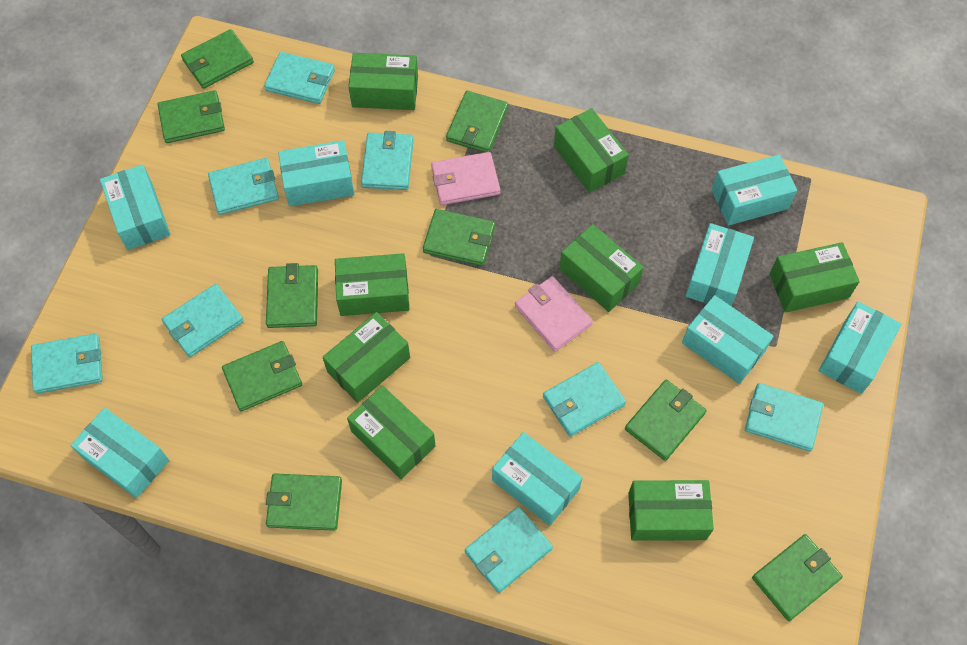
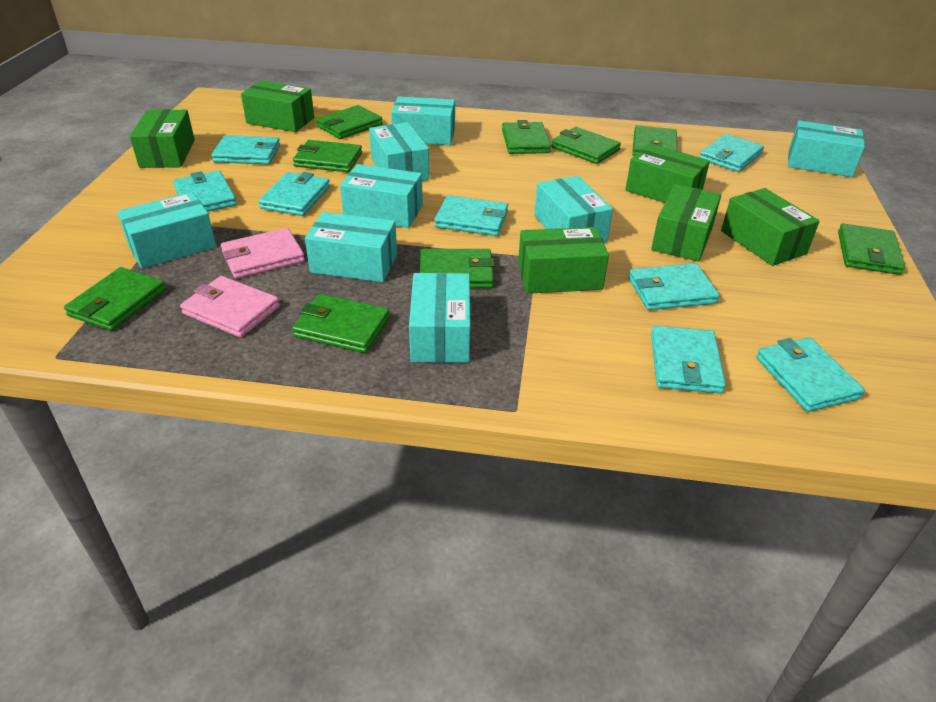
green box: 8 -> 6

